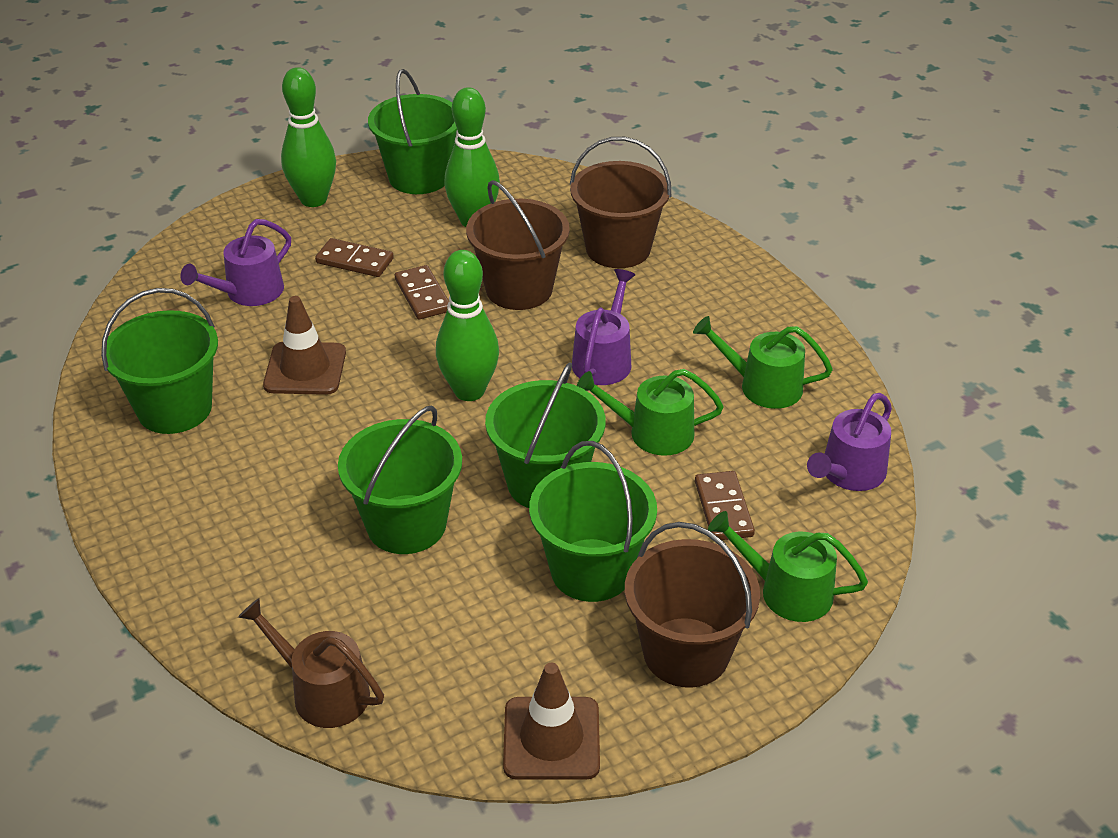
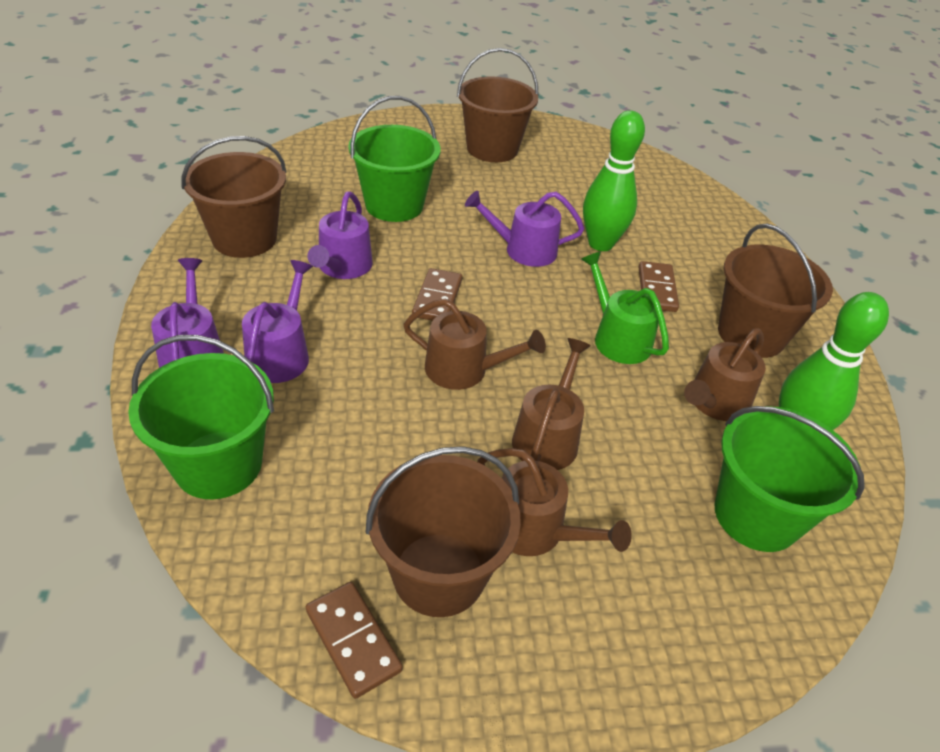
brown bucket: 3 -> 4
brown traffic cone: 2 -> 0
brown watering can: 1 -> 4
green bowling pin: 3 -> 2
green bucket: 5 -> 3
green watering can: 3 -> 1
purple watering can: 3 -> 4

